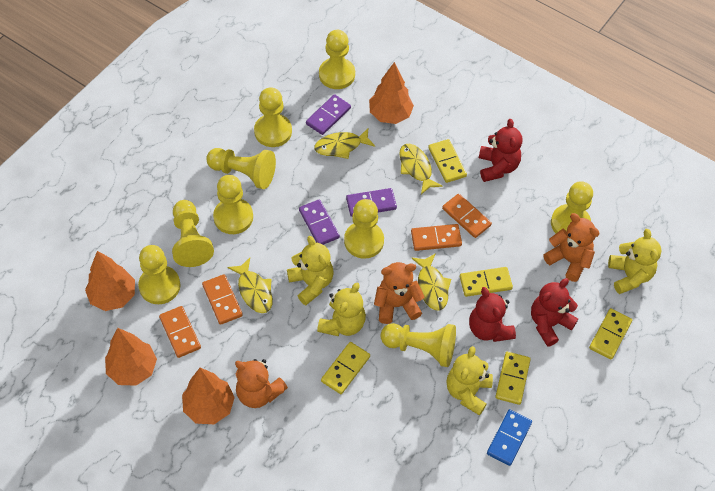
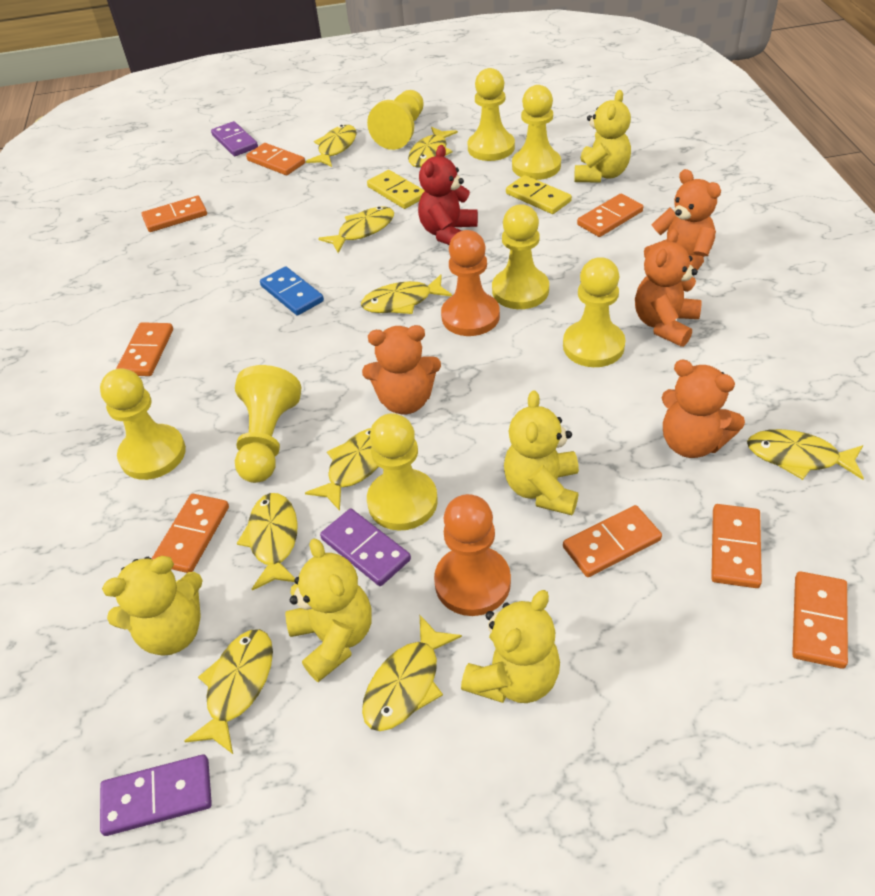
orange domino: 4 -> 8
orange pawn: 0 -> 2
orange teddy bear: 3 -> 4
orange tree: 4 -> 0
red teddy bear: 3 -> 1
yellow domino: 5 -> 2
yellow fish: 4 -> 9
yellow pawn: 9 -> 8
yellow teddy bear: 4 -> 5

